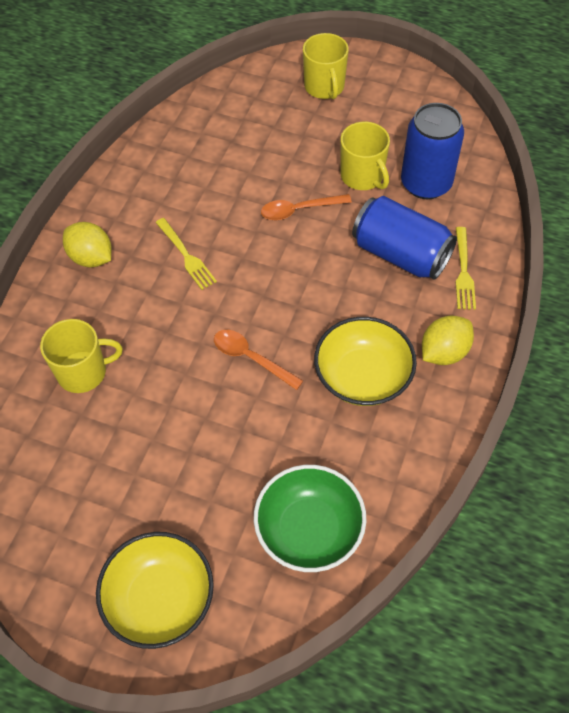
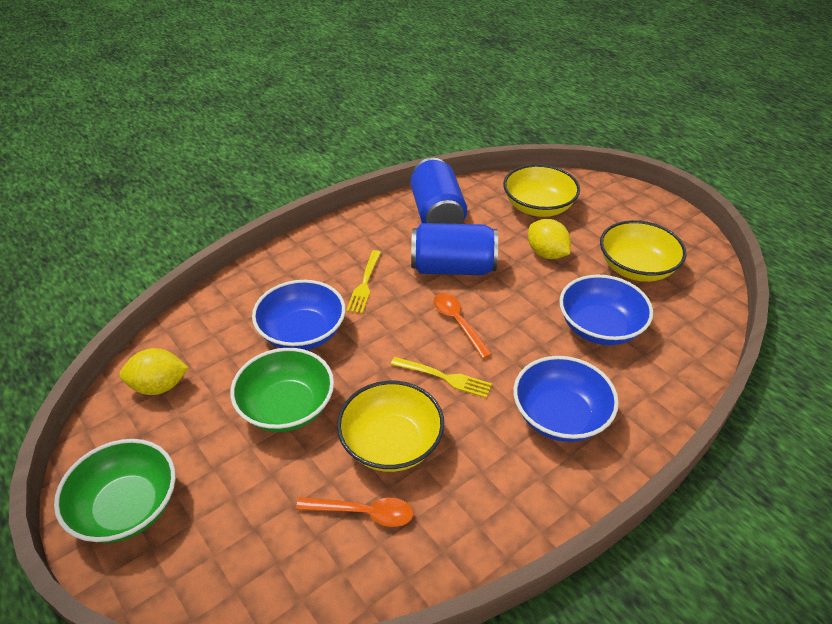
blue bowl: 0 -> 3
green bowl: 1 -> 2
yellow bowl: 2 -> 3
yellow mug: 3 -> 0

